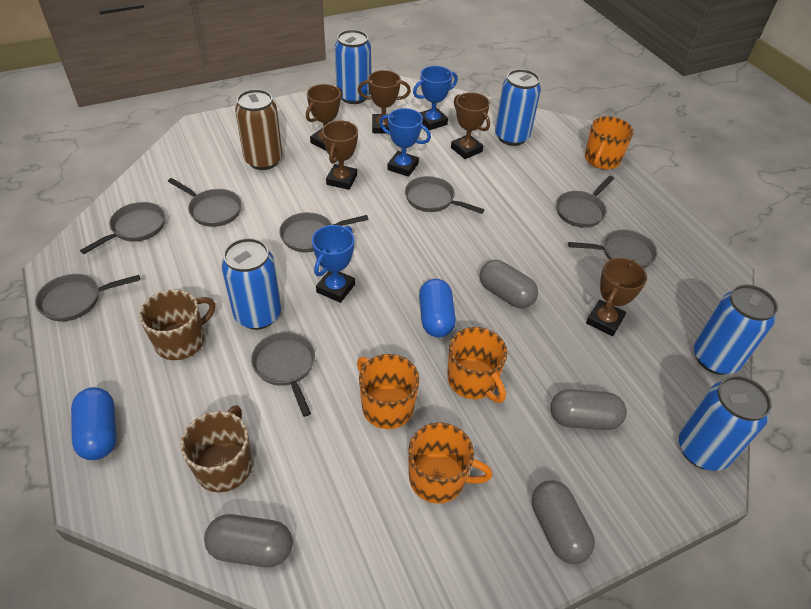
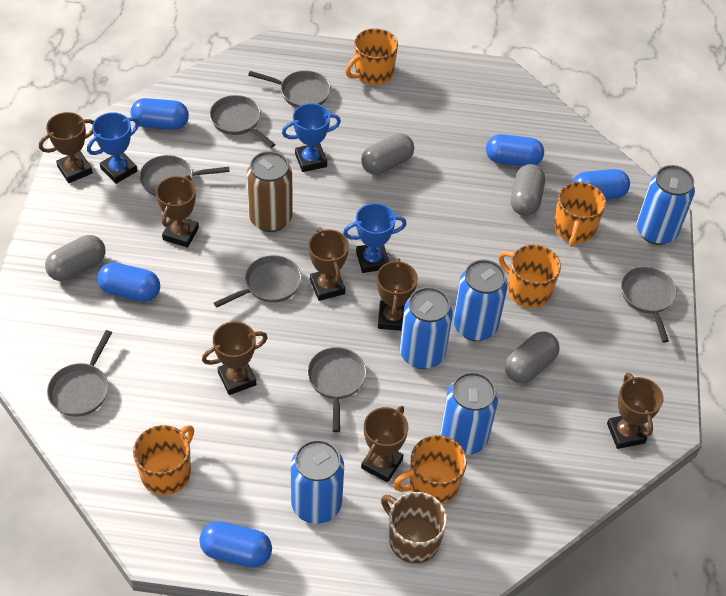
blue capsule: 2 -> 5
brown mug: 2 -> 1
brown trophy: 5 -> 7
grey pan: 8 -> 7
orange mug: 4 -> 5

